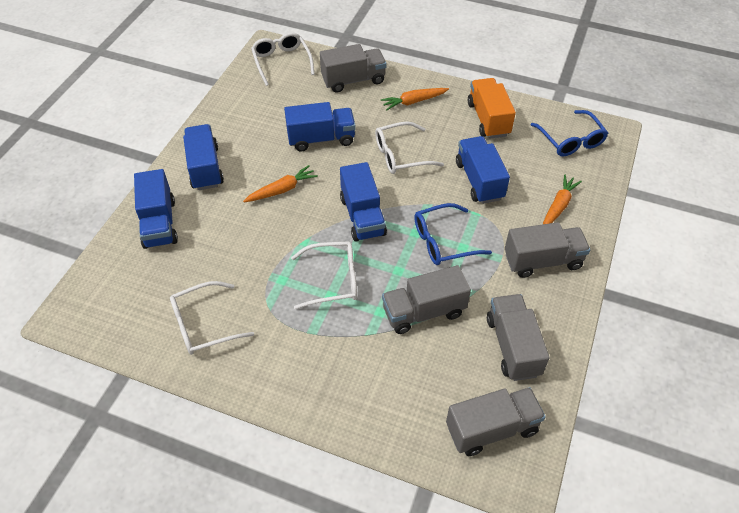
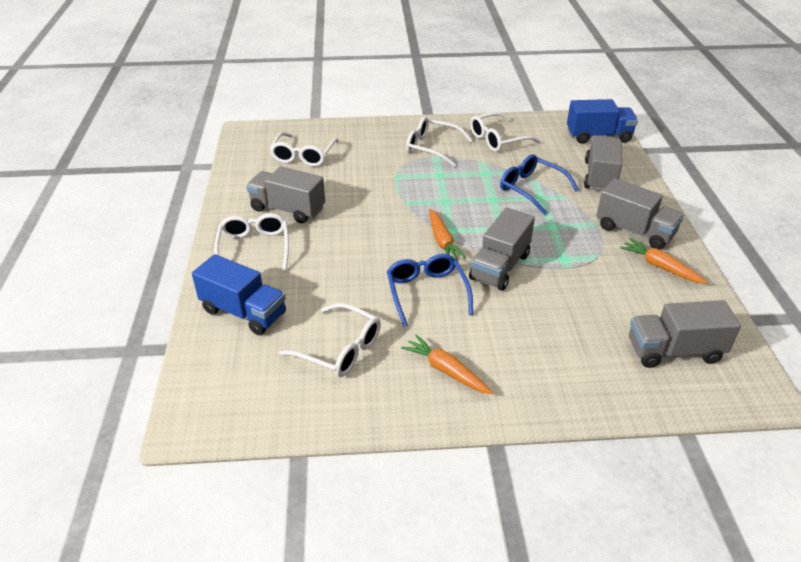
blue truck: 5 -> 2
orange truck: 1 -> 0
white glasses: 4 -> 5

